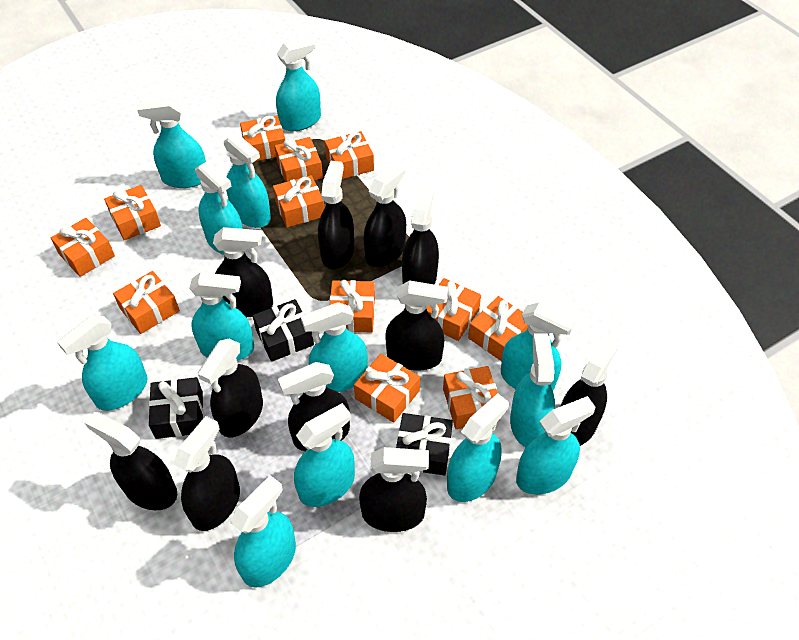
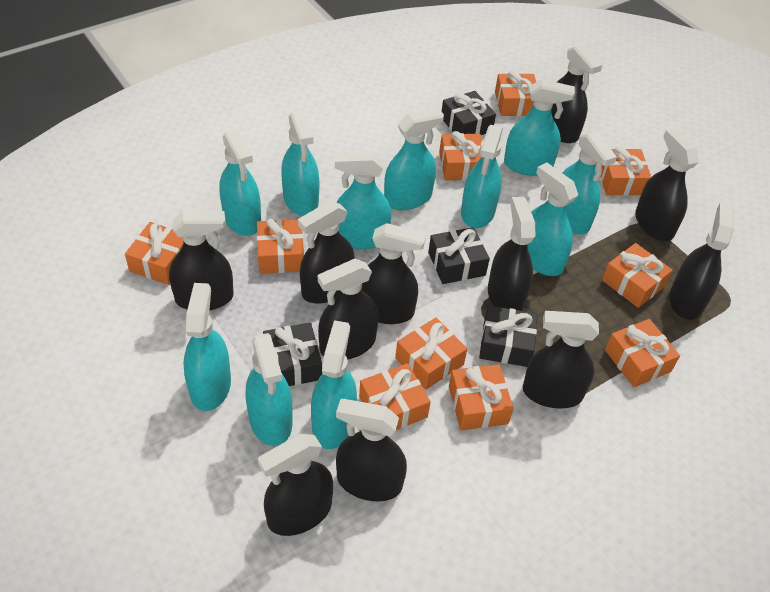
black gift: 3 -> 4
orange gift: 12 -> 10
turquoise spray bottle: 13 -> 11

